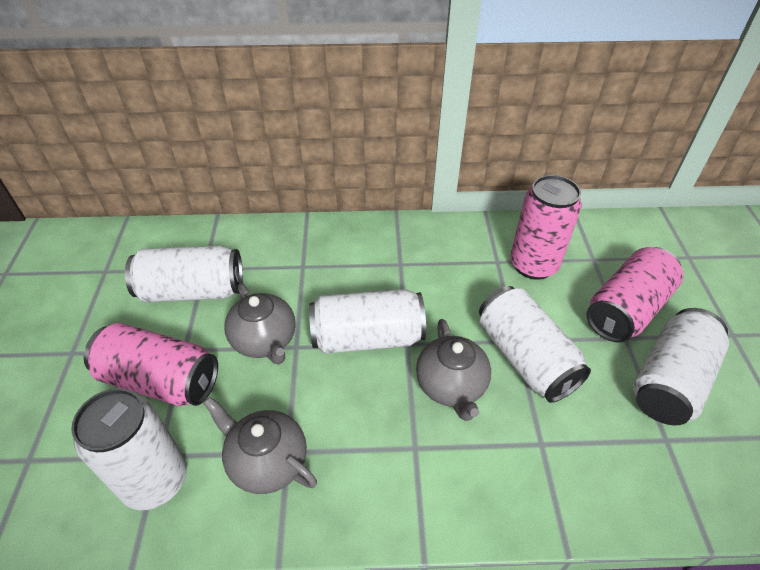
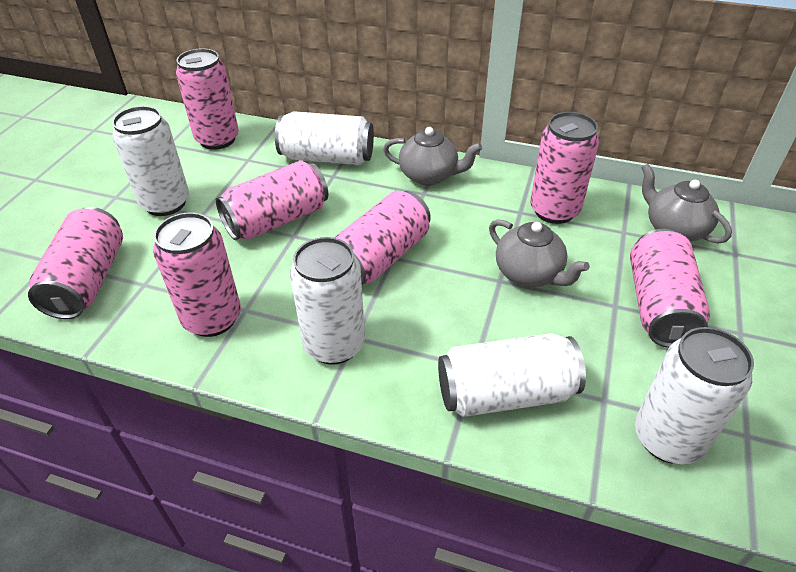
pink can: 3 -> 7

